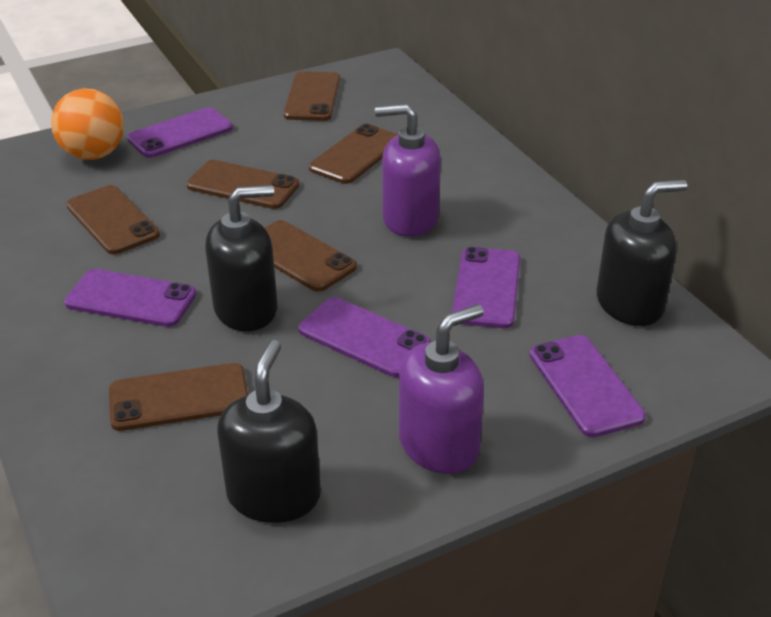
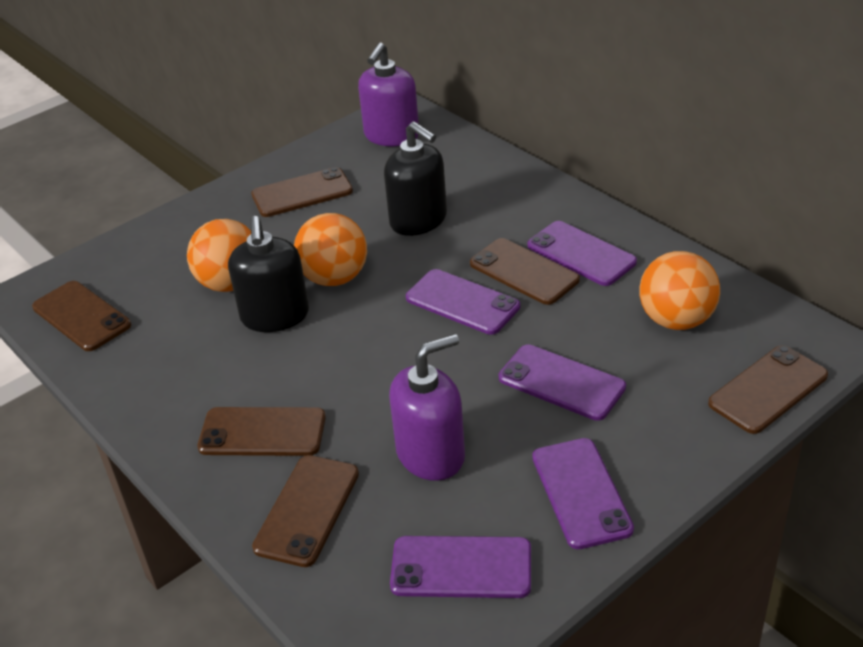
black soap dispenser: 3 -> 2
orange ball: 1 -> 3

